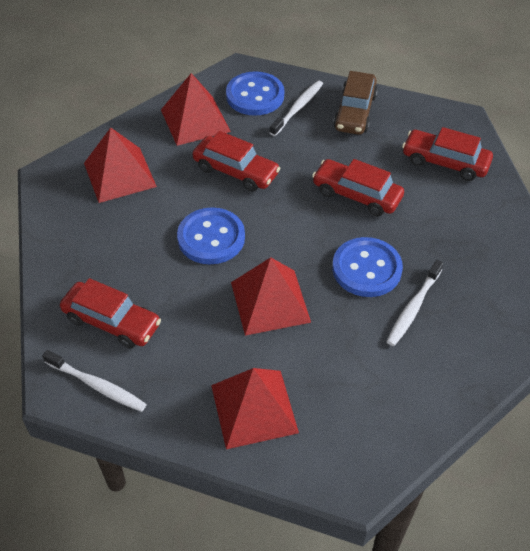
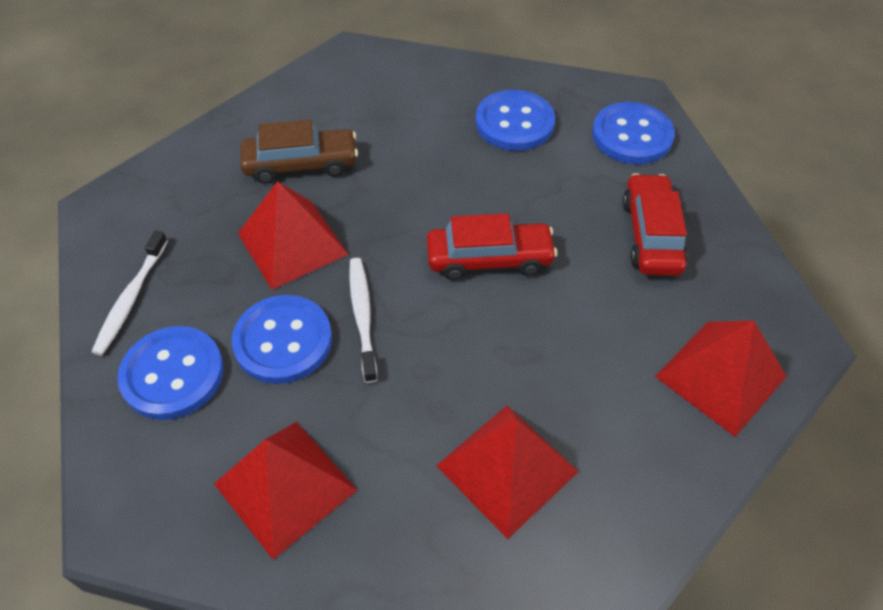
blue button: 3 -> 4
red car: 4 -> 2
white toothbrush: 3 -> 2

